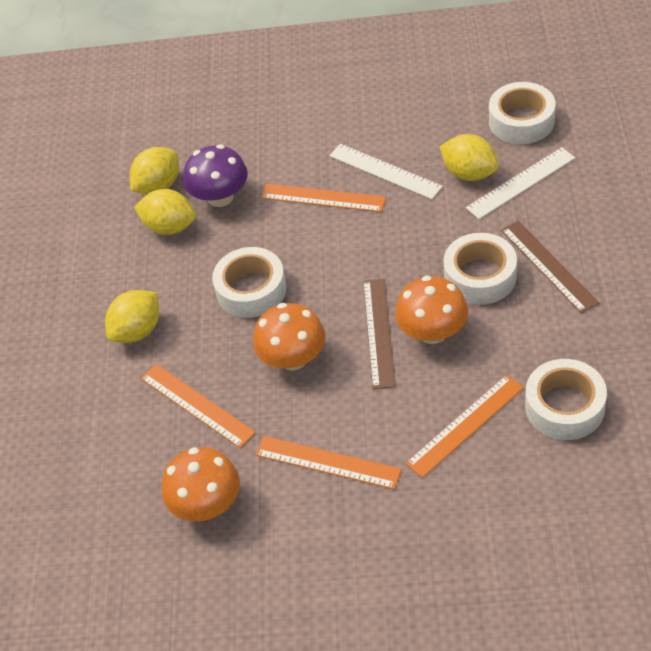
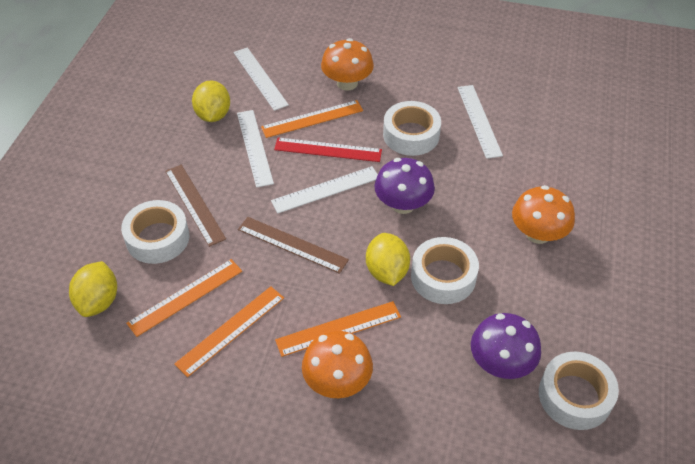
purple mushroom: 1 -> 2
red ruler: 0 -> 1
white ruler: 2 -> 4
yellow lemon: 4 -> 3

